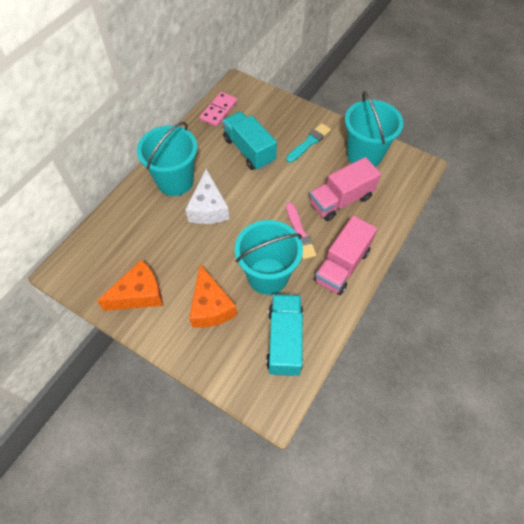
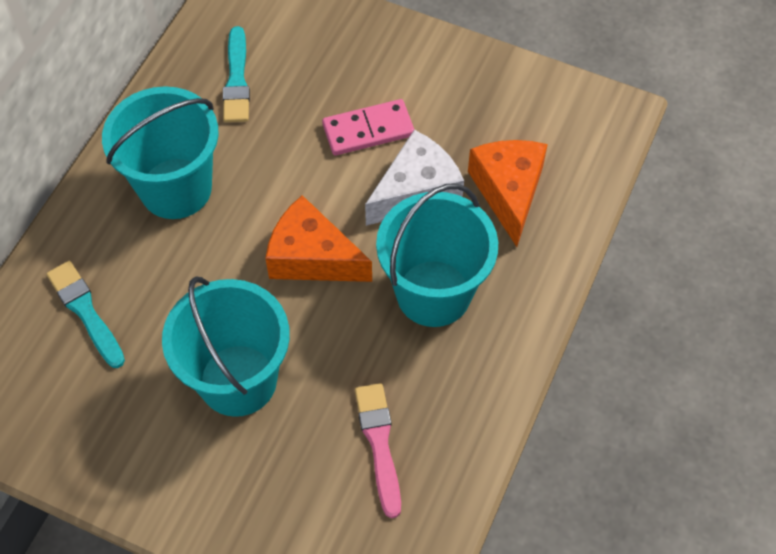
pink truck: 2 -> 0
turquoise brush: 1 -> 2
turquoise truck: 2 -> 0

